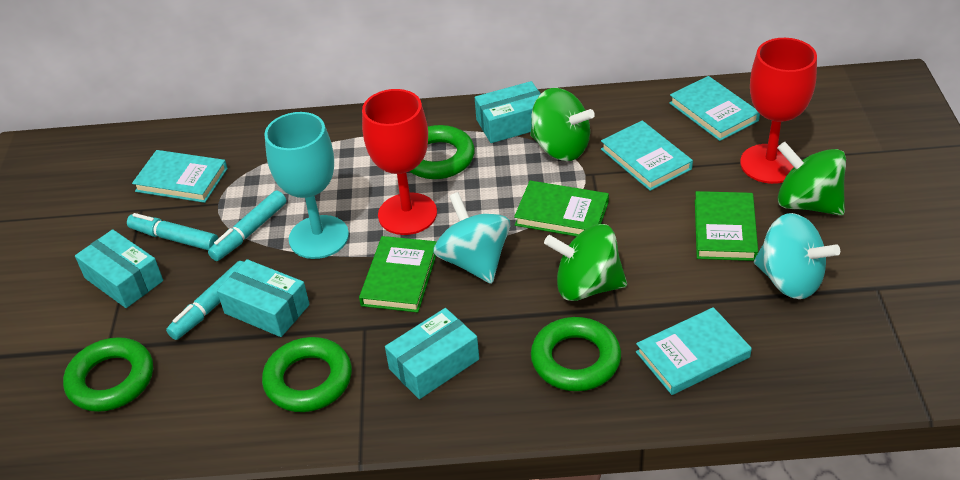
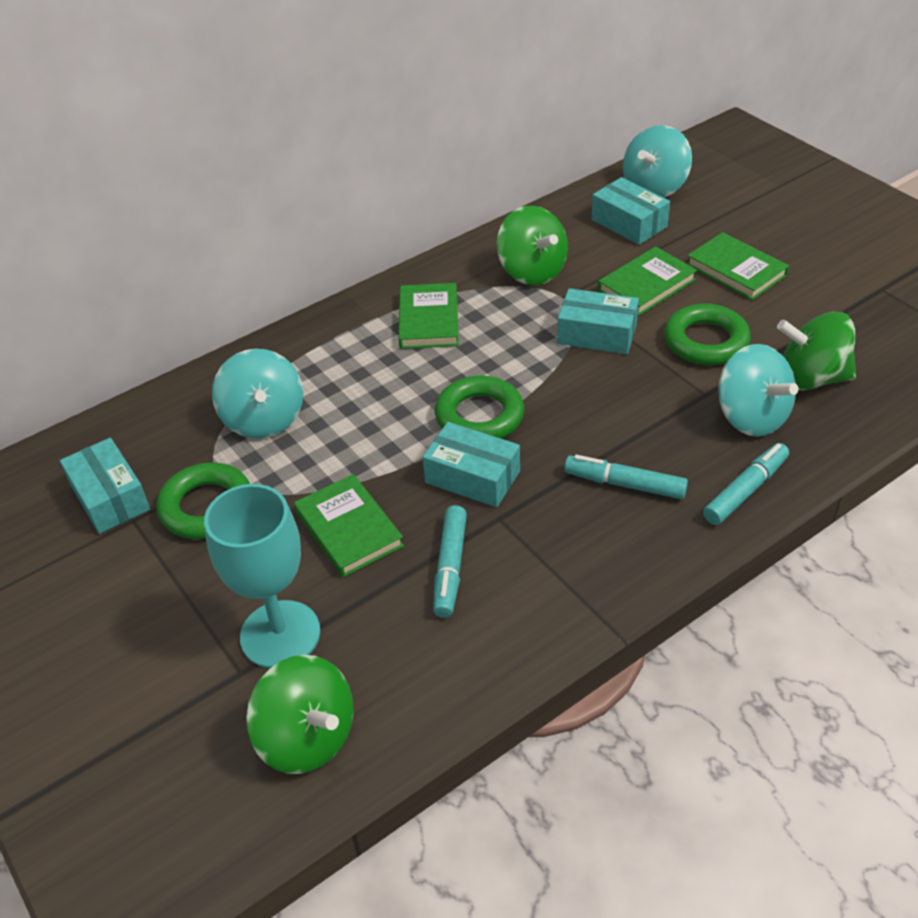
green book: 3 -> 4
green ring: 4 -> 3
red goblet: 2 -> 0
turquoise book: 4 -> 0
turquoise spinning top: 2 -> 3

